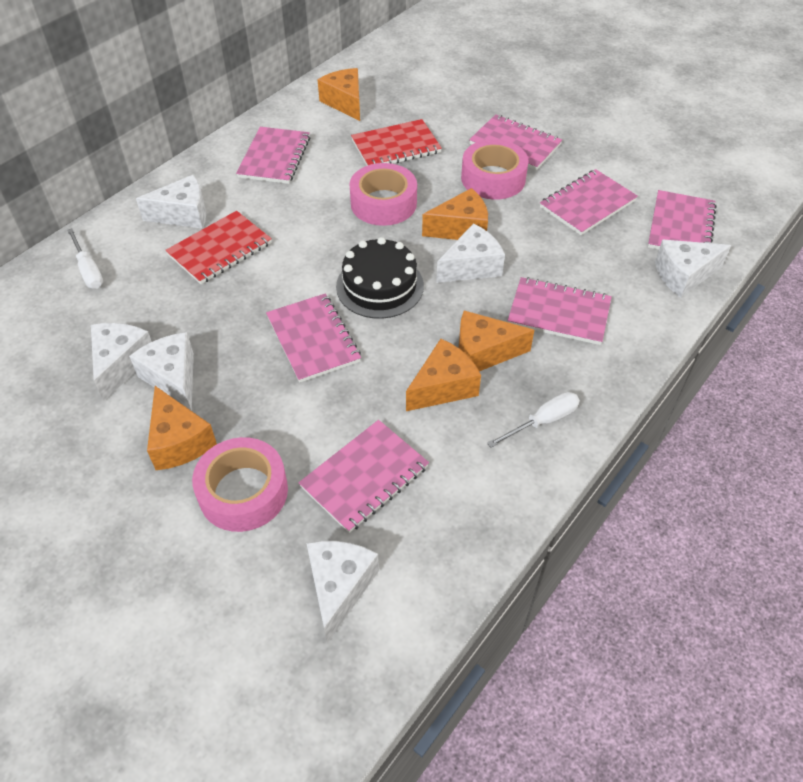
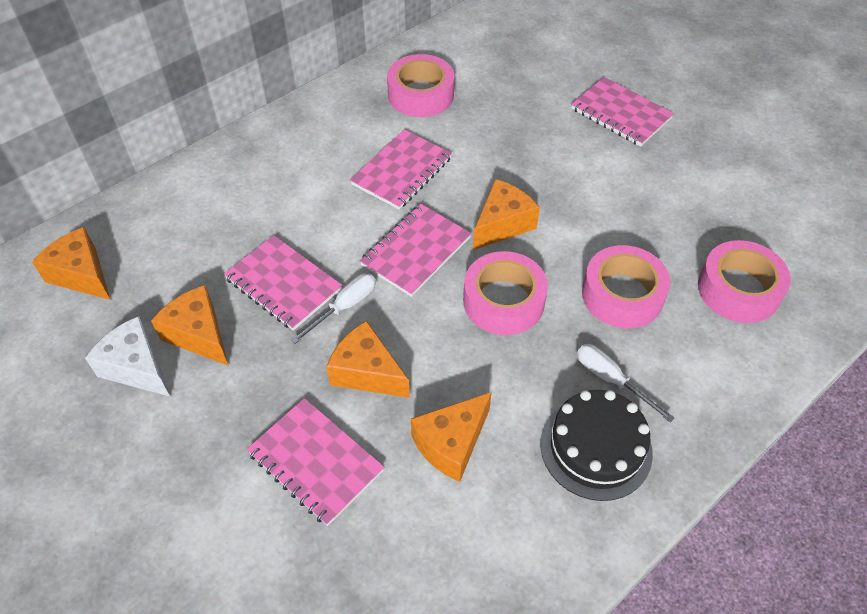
pink notebook: 7 -> 5
pink tape: 3 -> 4
red notebook: 2 -> 0
white cheese: 6 -> 1

